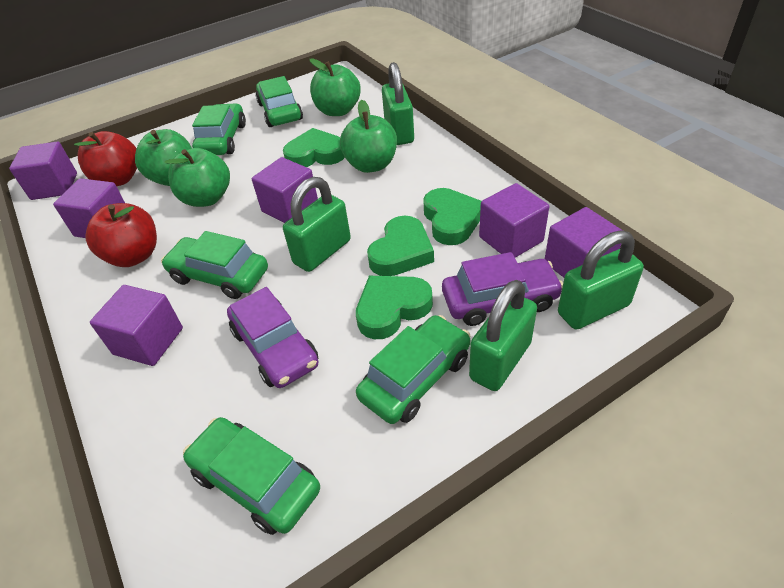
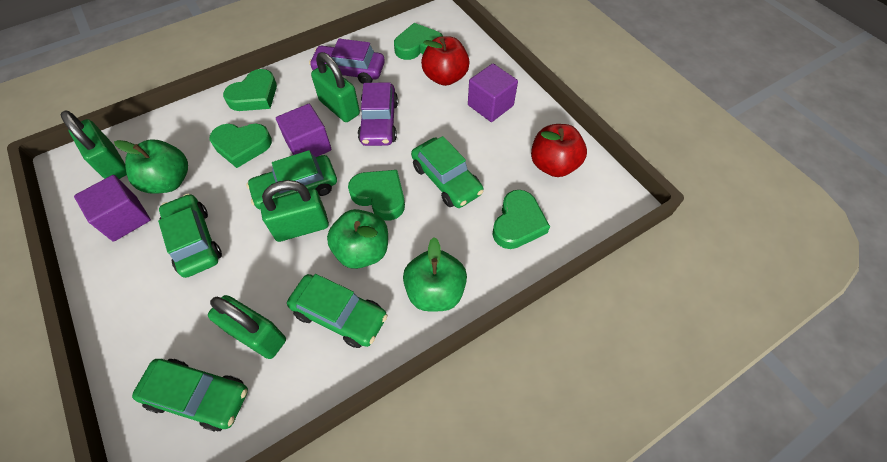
green apple: 4 -> 3
green heart: 4 -> 5
purple cube: 6 -> 3

